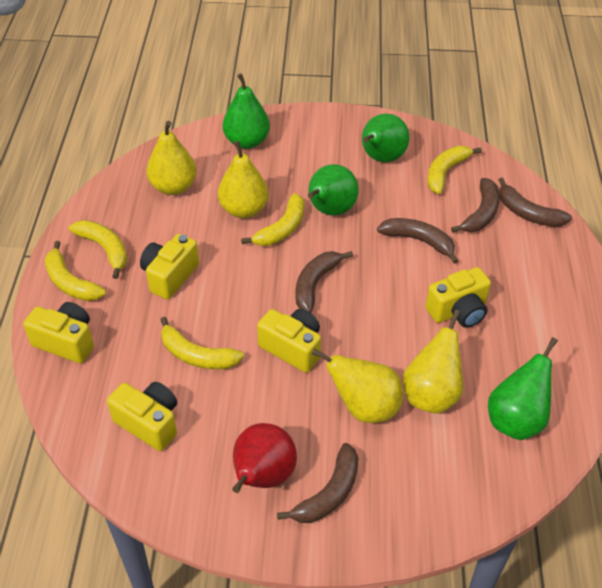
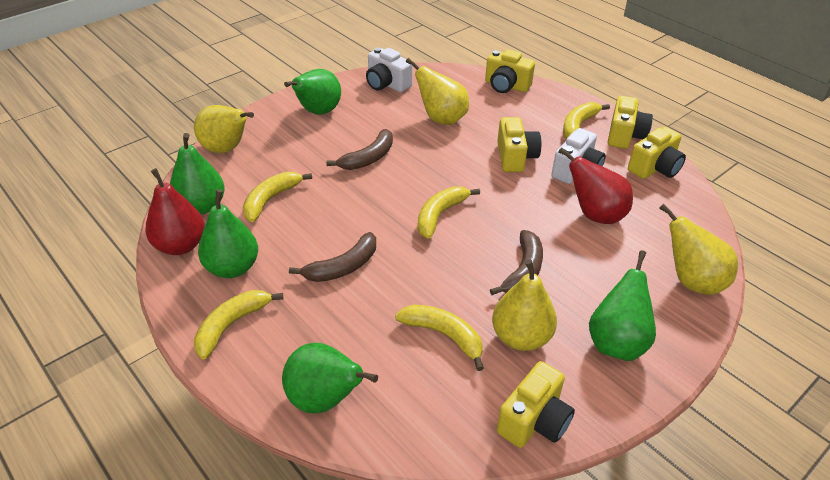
brown banana: 5 -> 3
green pear: 4 -> 5
red pear: 1 -> 2
white camera: 0 -> 2

